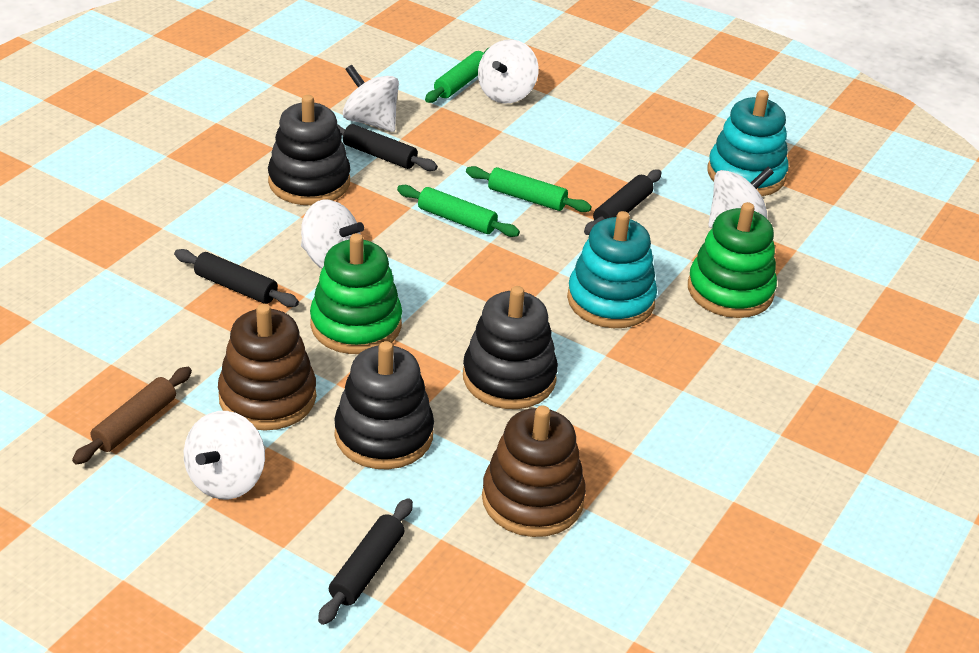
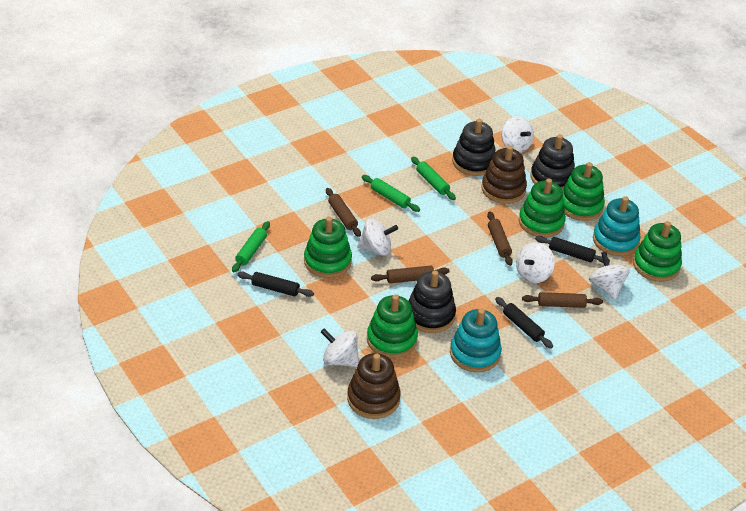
black rolling pin: 4 -> 3
brown rolling pin: 1 -> 4
green stacking toy: 2 -> 5

